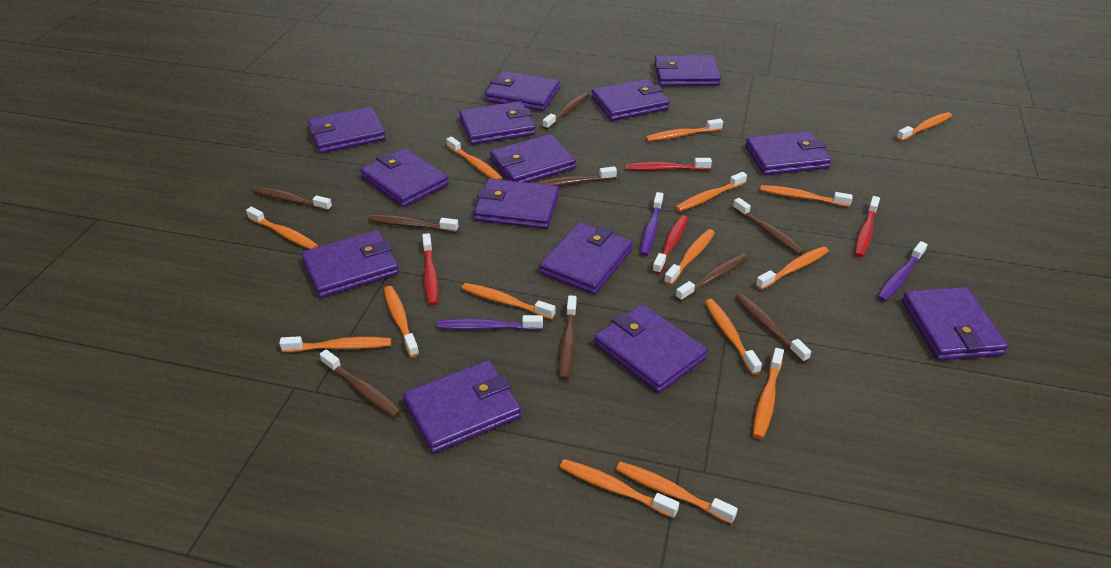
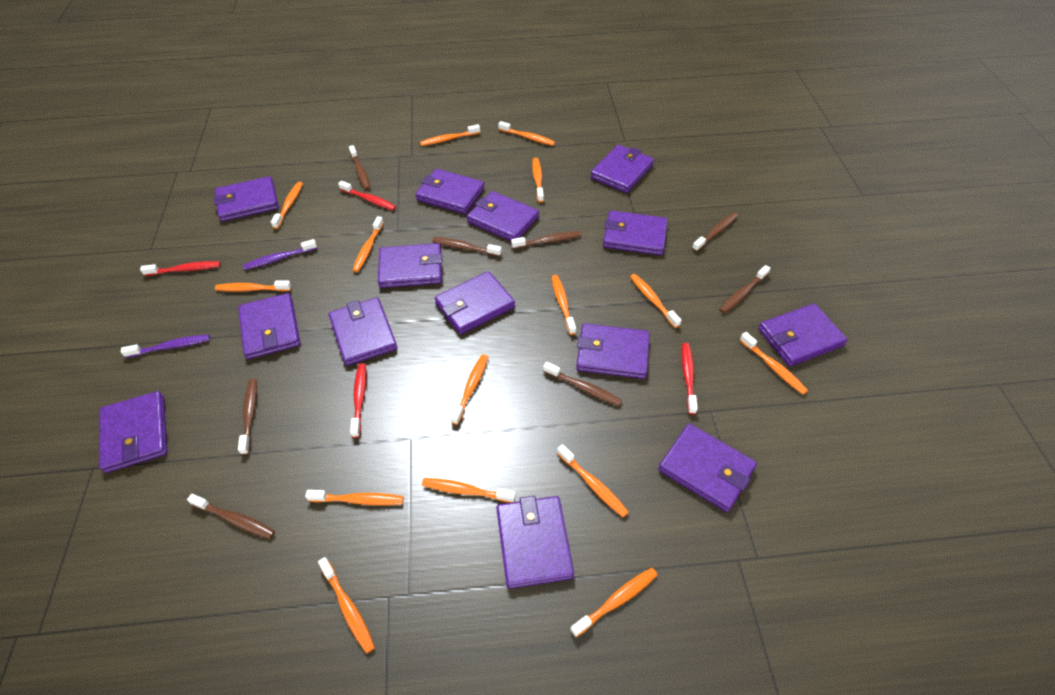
brown toothbrush: 9 -> 8
purple toothbrush: 3 -> 2

